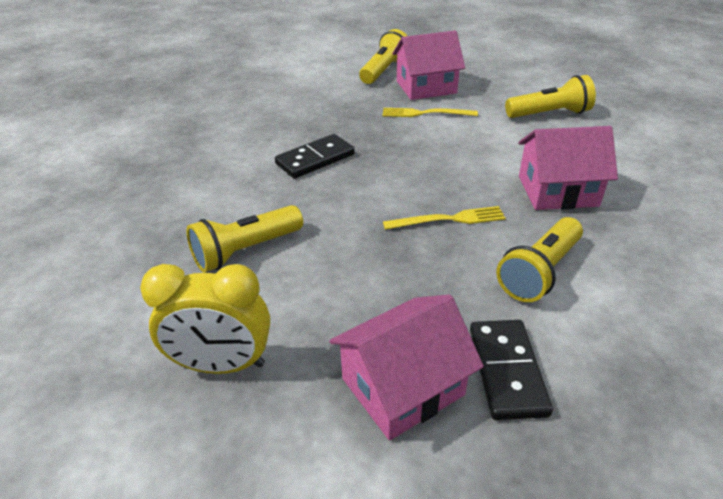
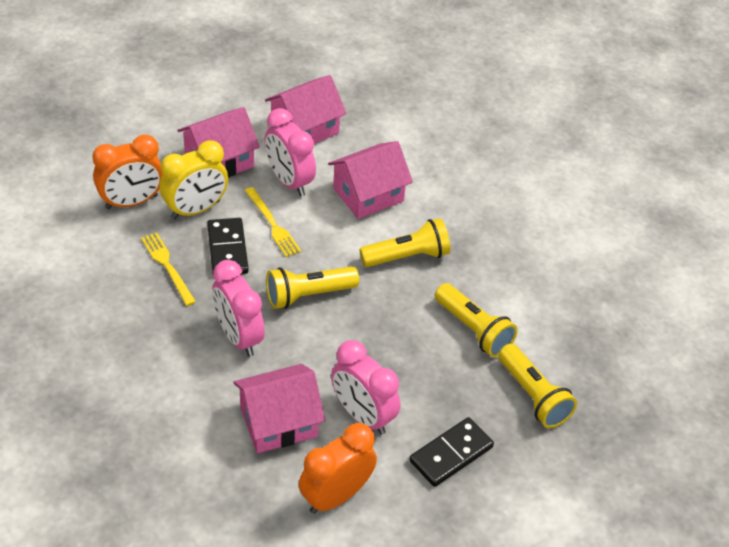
orange clock: 0 -> 2
pink clock: 0 -> 3
pink house: 3 -> 4

